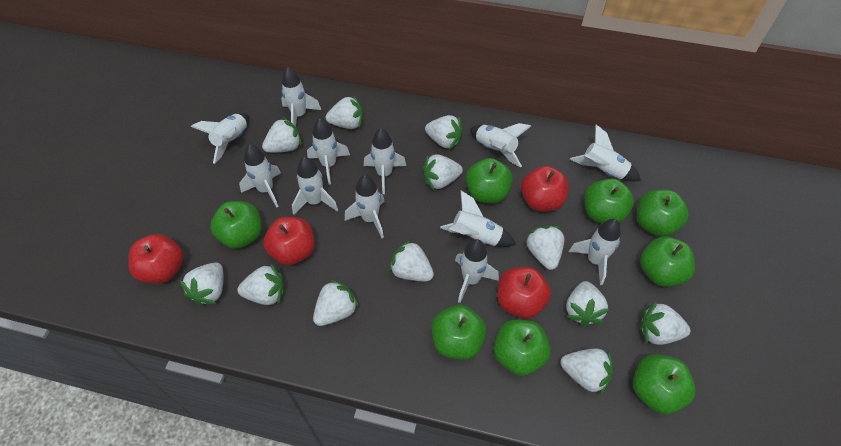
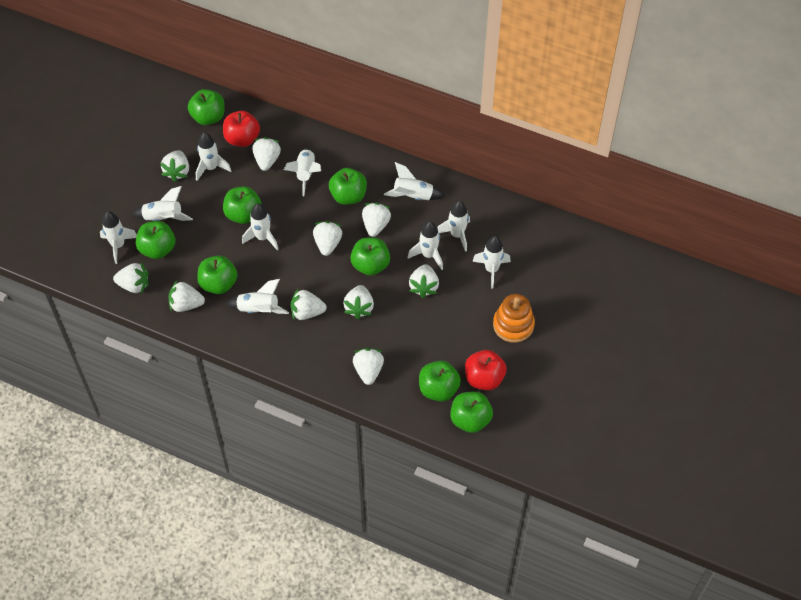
orange stacking toy: 0 -> 1
red apple: 4 -> 2
white rocket: 12 -> 10
white strawberry: 12 -> 10

